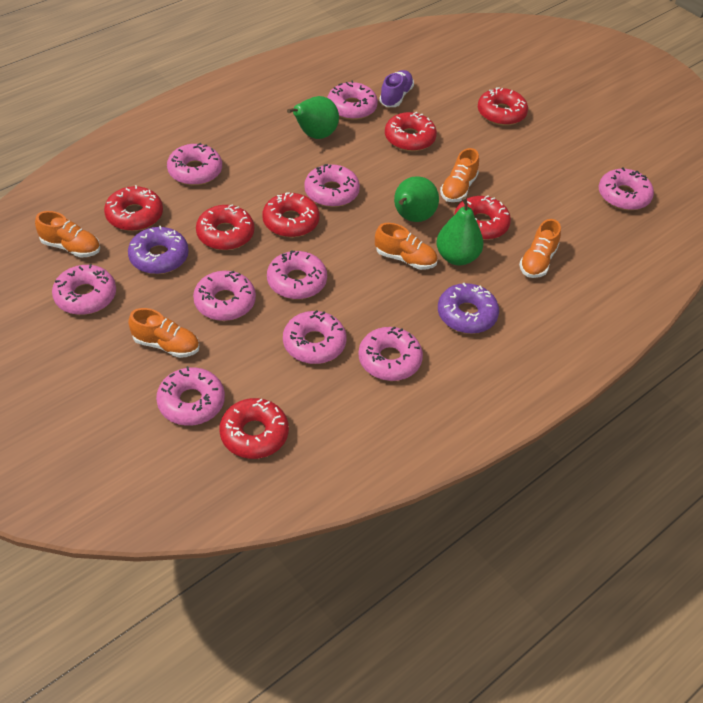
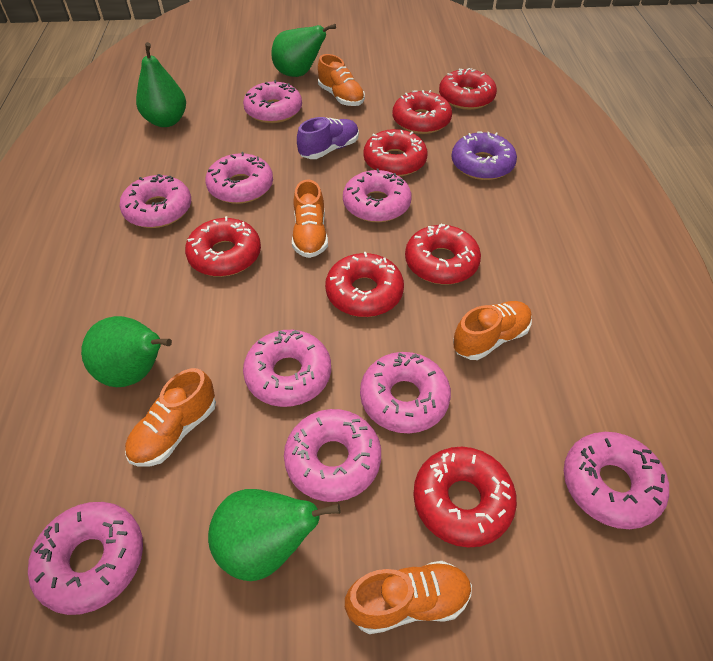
green pear: 3 -> 4
pink donut: 10 -> 9
purple donut: 2 -> 1

